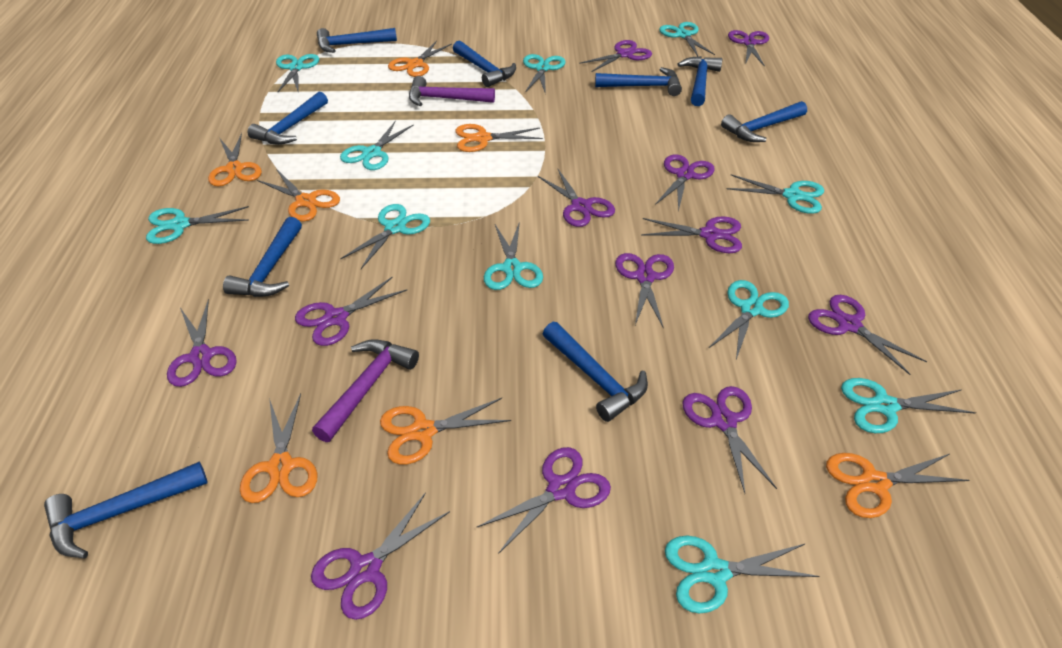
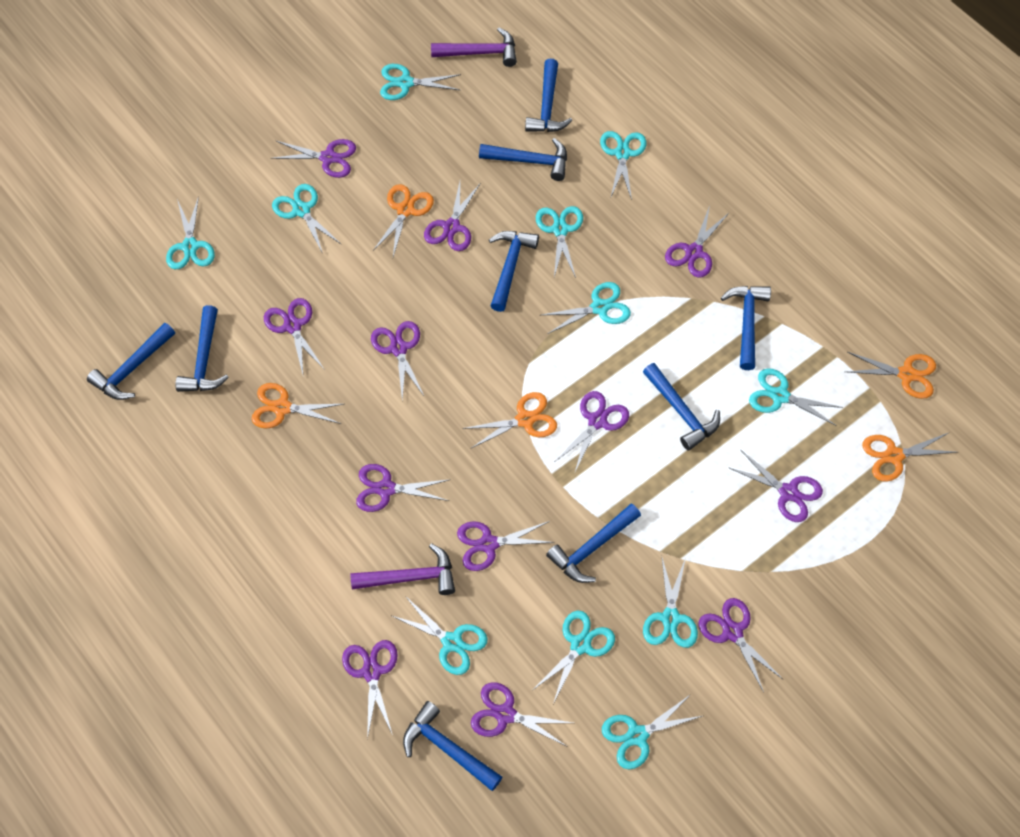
orange scissors: 7 -> 5

